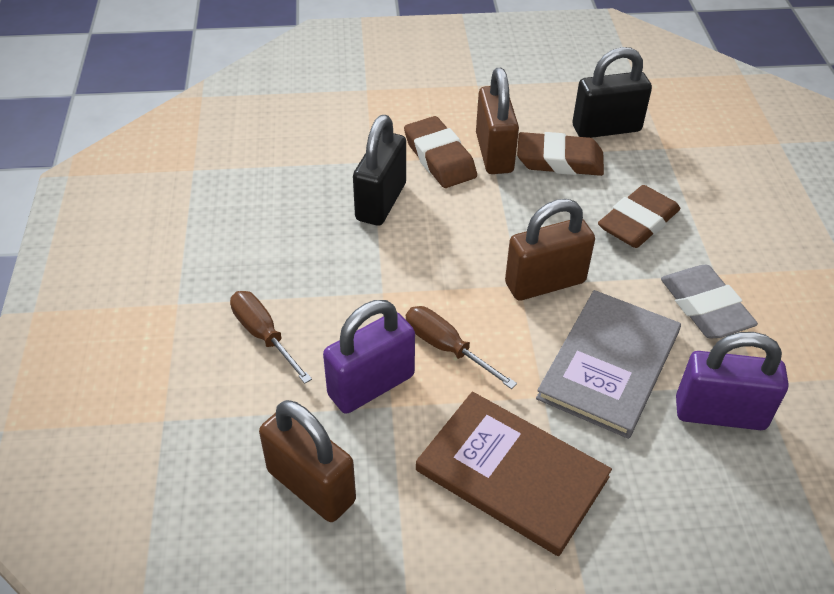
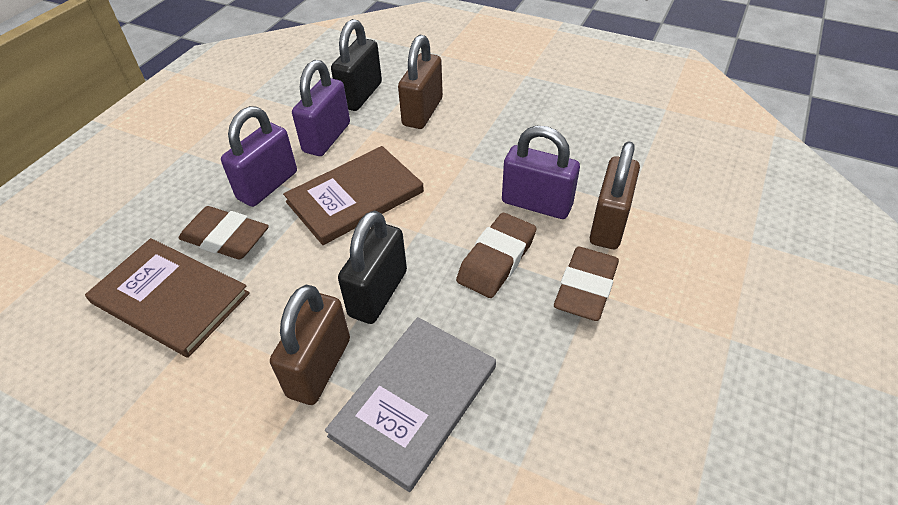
brown book: 1 -> 2
brown screwdriver: 2 -> 0
grey eraser: 1 -> 0
purple padlock: 2 -> 3

